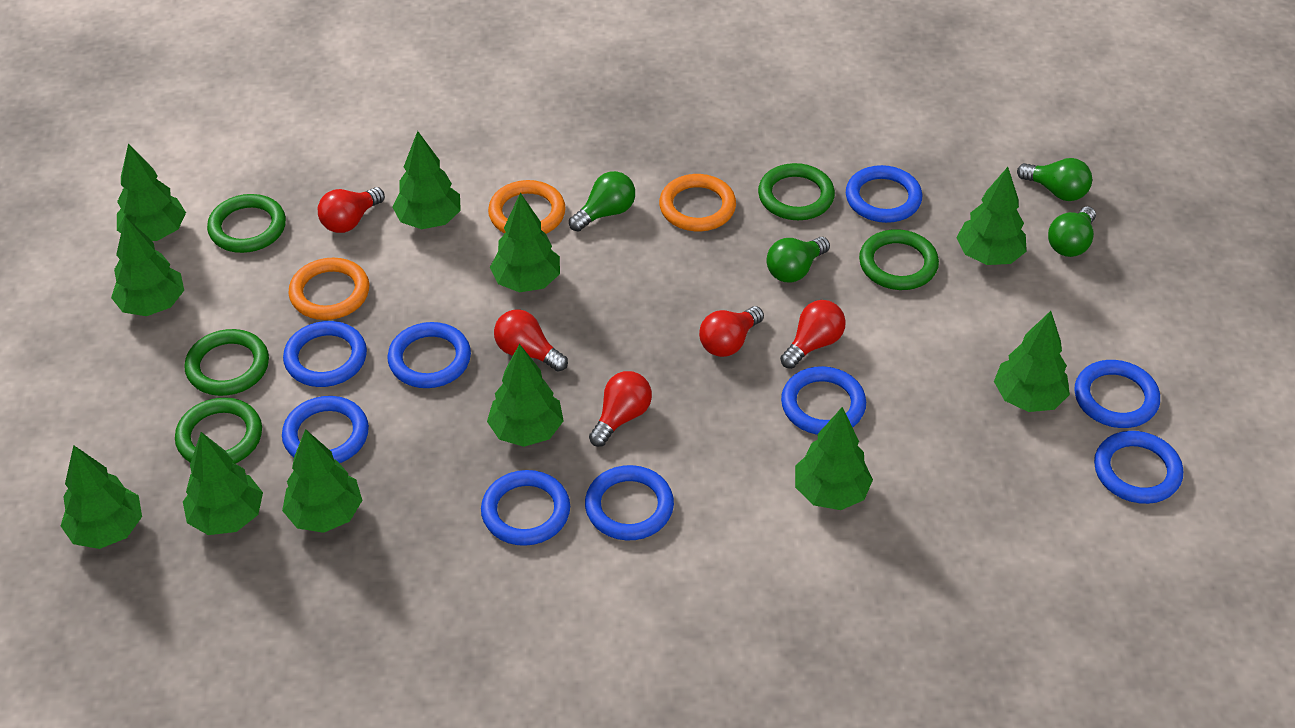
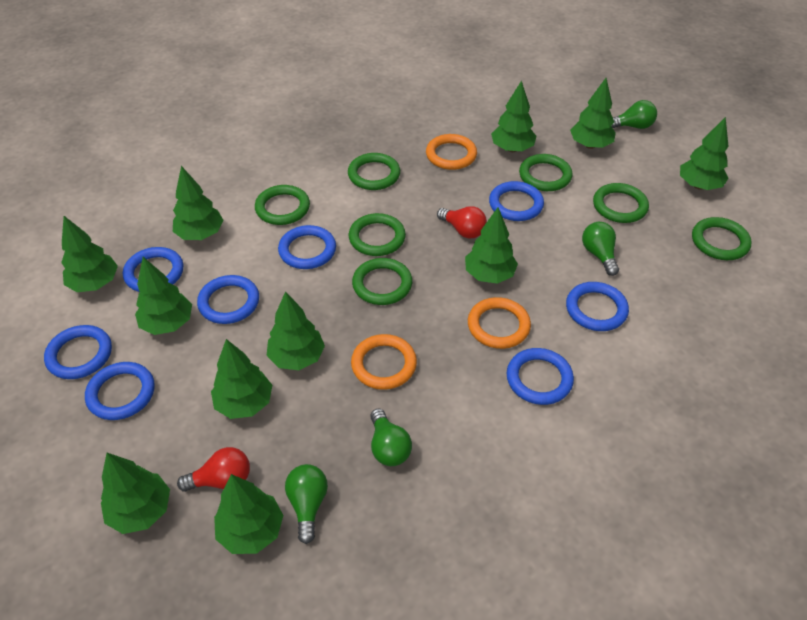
blue ring: 9 -> 8
green ring: 5 -> 7
red light bulb: 5 -> 2

